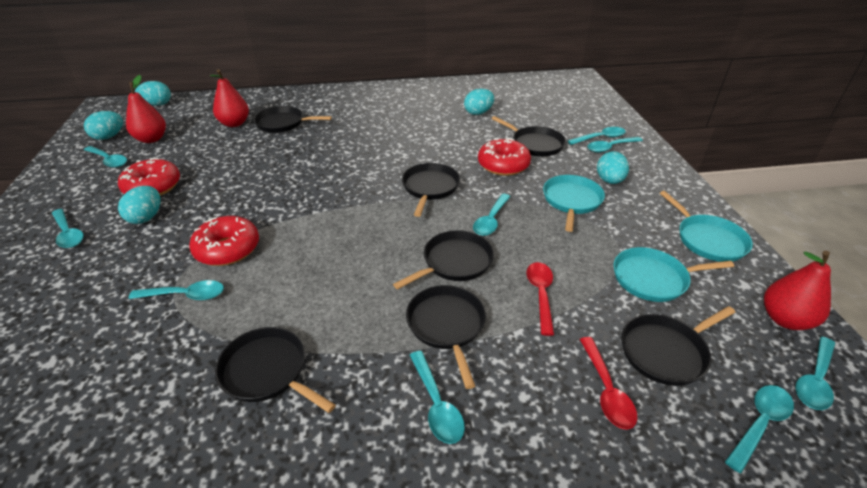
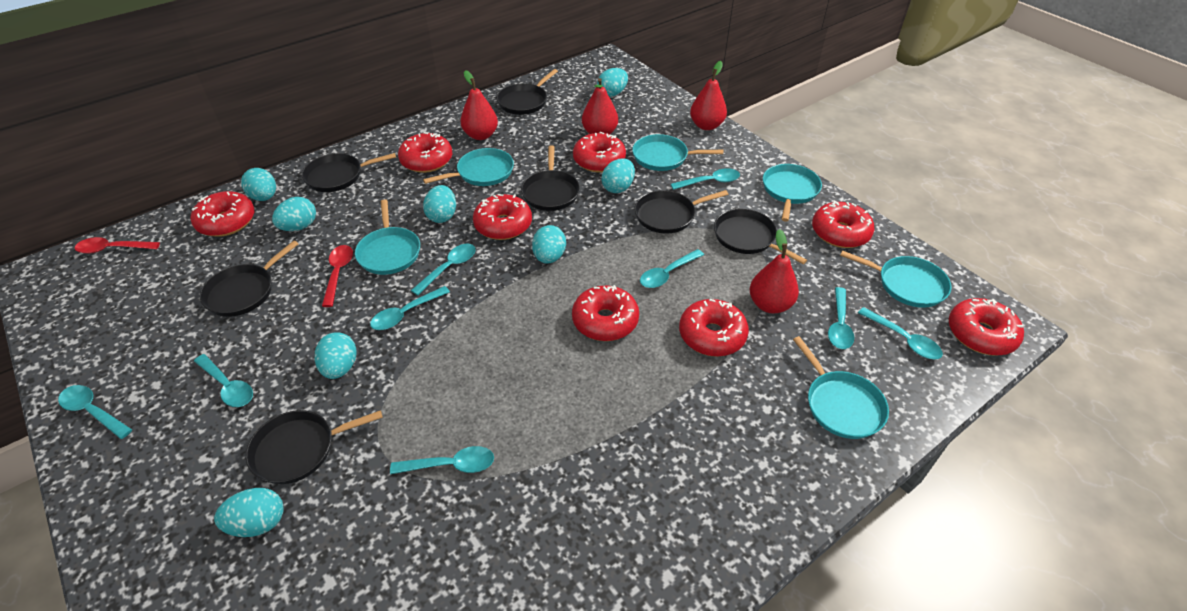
red donut: 3 -> 8
red pear: 3 -> 4
turquoise egg: 5 -> 8
turquoise pan: 3 -> 6

